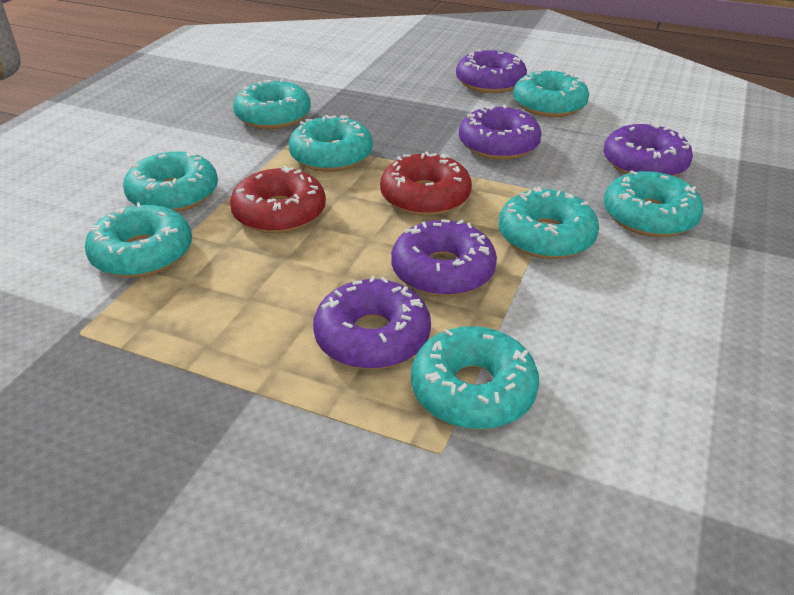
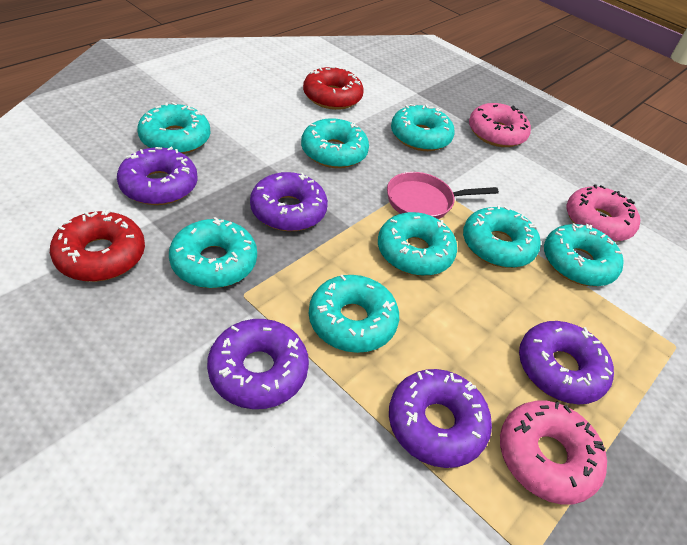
pink donut: 0 -> 3
pink pan: 0 -> 1

